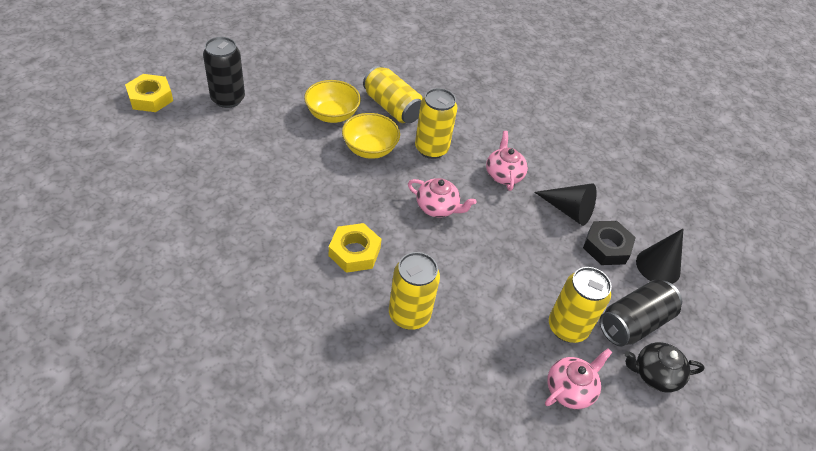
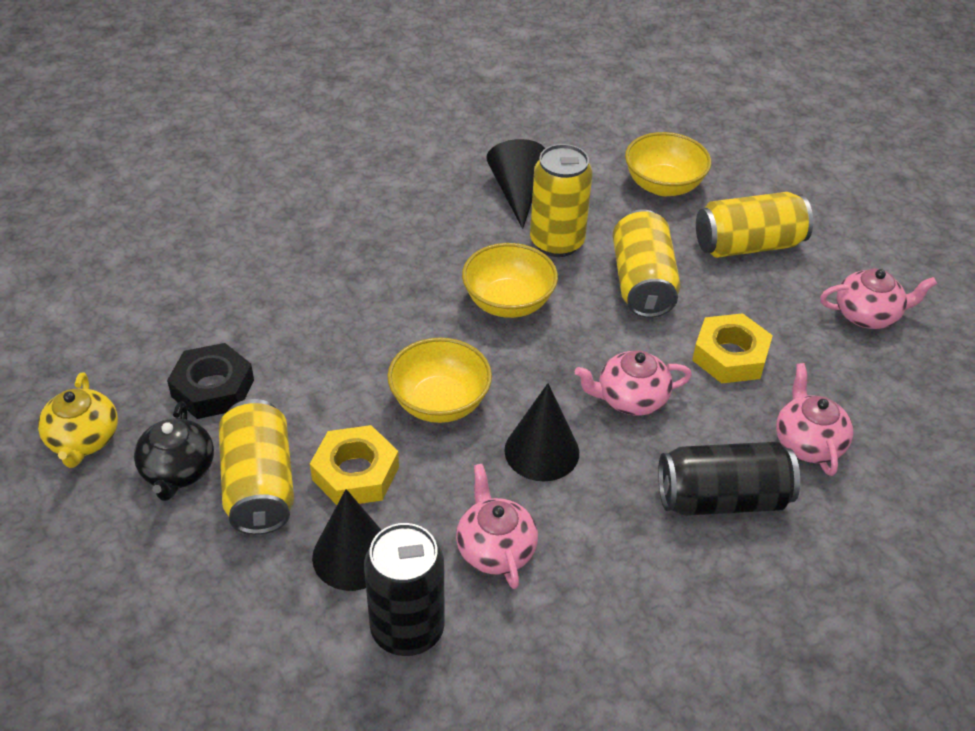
black cone: 2 -> 3
pink teapot: 3 -> 4
yellow bowl: 2 -> 3
yellow teapot: 0 -> 1

